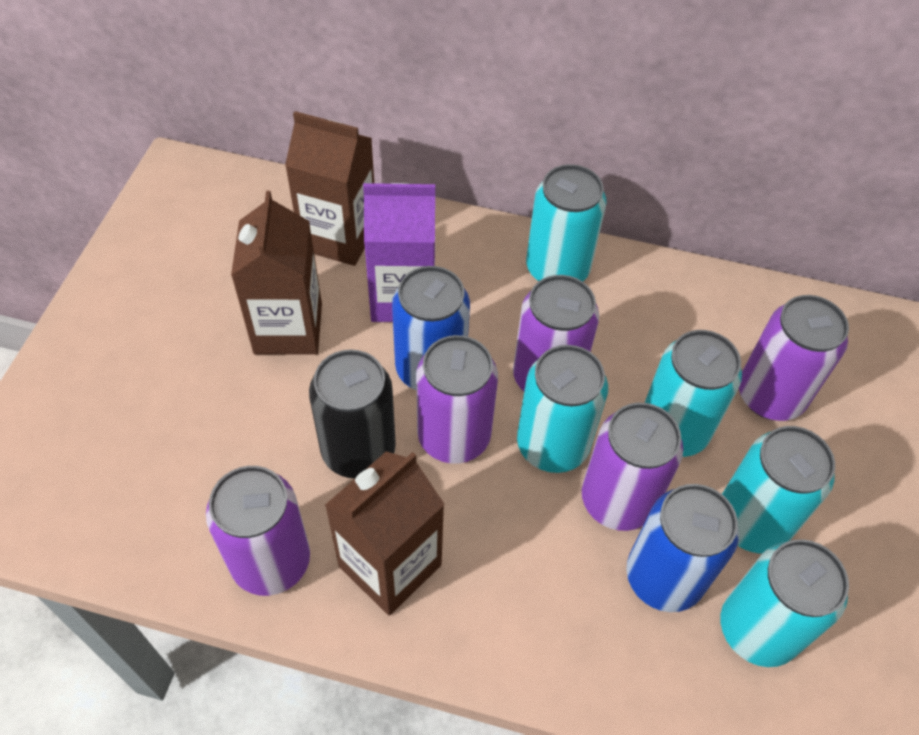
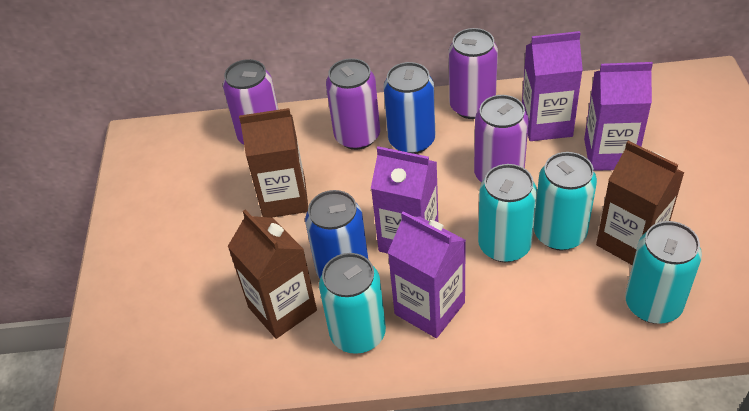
black can: 1 -> 0
purple can: 5 -> 4
purple carton: 1 -> 4
turquoise can: 5 -> 4

